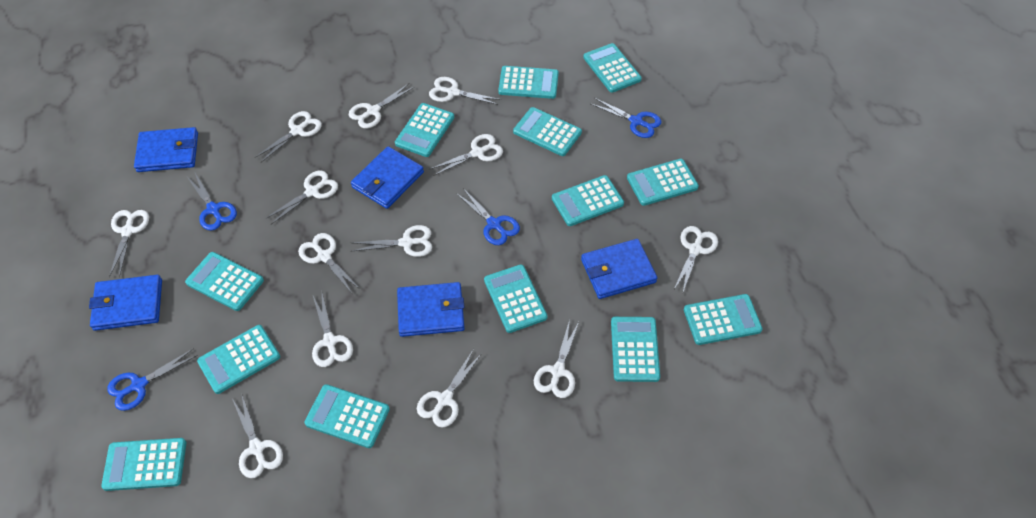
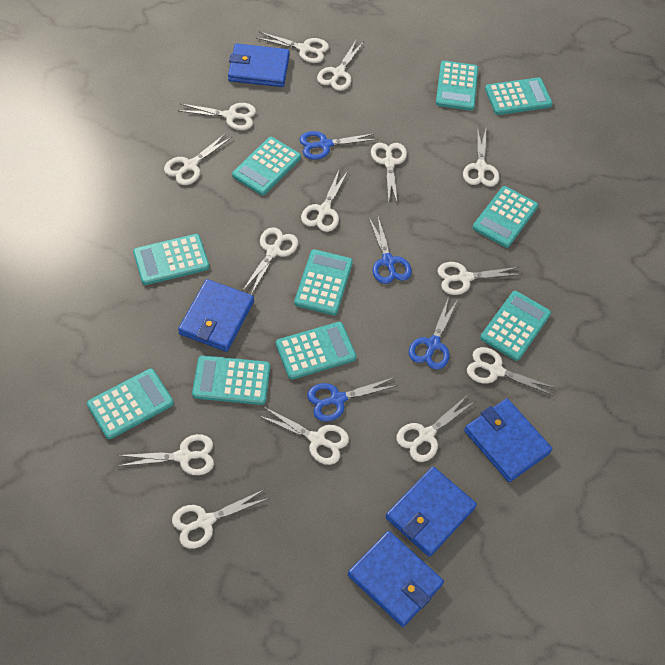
turquoise calculator: 13 -> 10
white scissors: 13 -> 14

